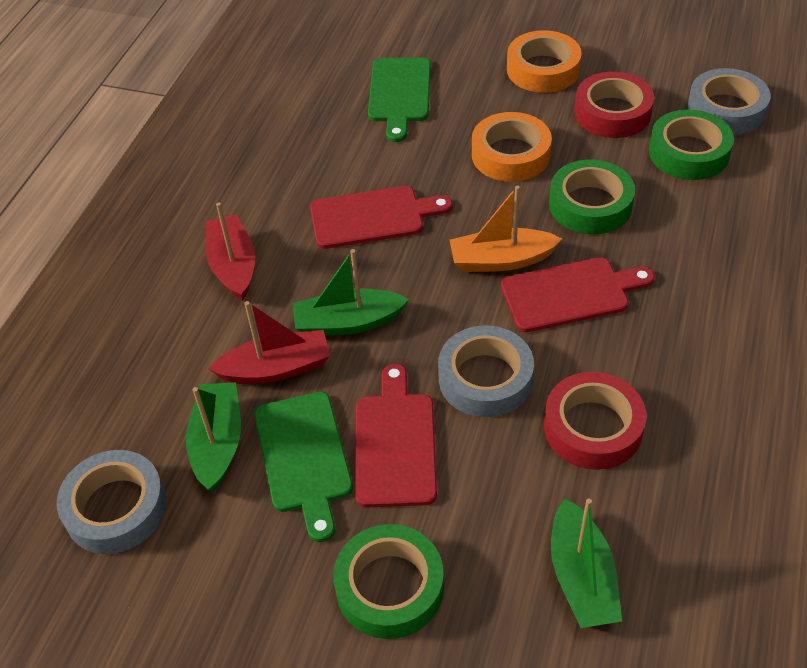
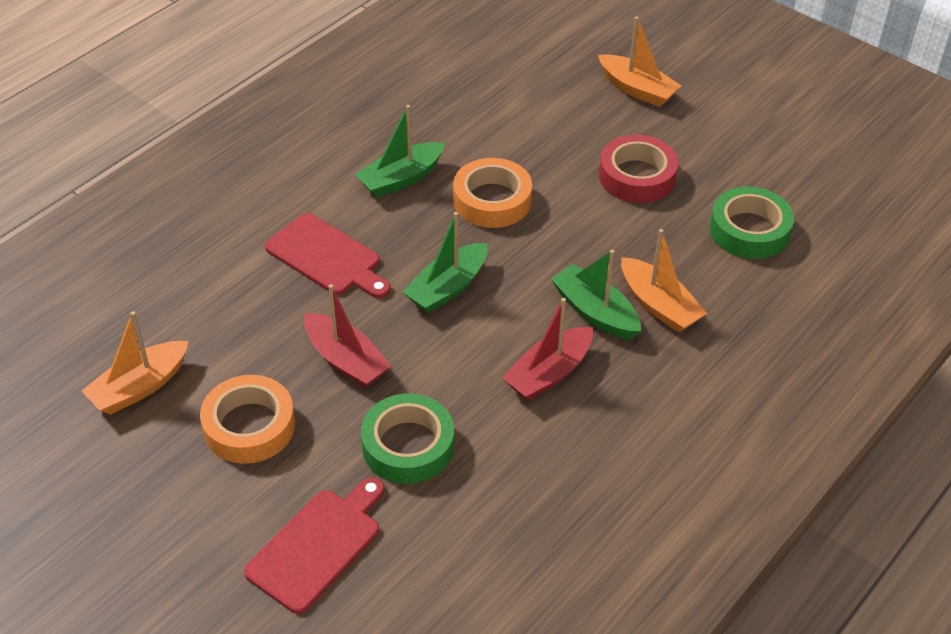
green cutting board: 2 -> 0
green tape: 3 -> 2
grey tape: 3 -> 0
orange boat: 1 -> 3
red cutting board: 3 -> 2
red tape: 2 -> 1

